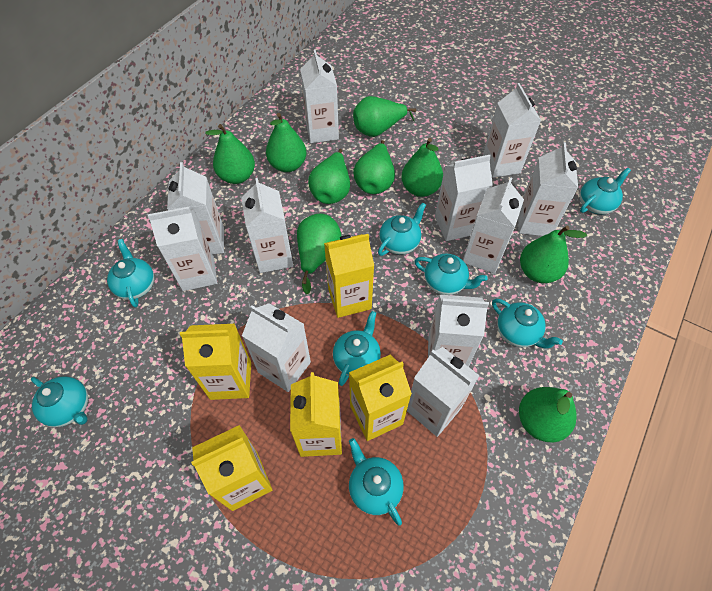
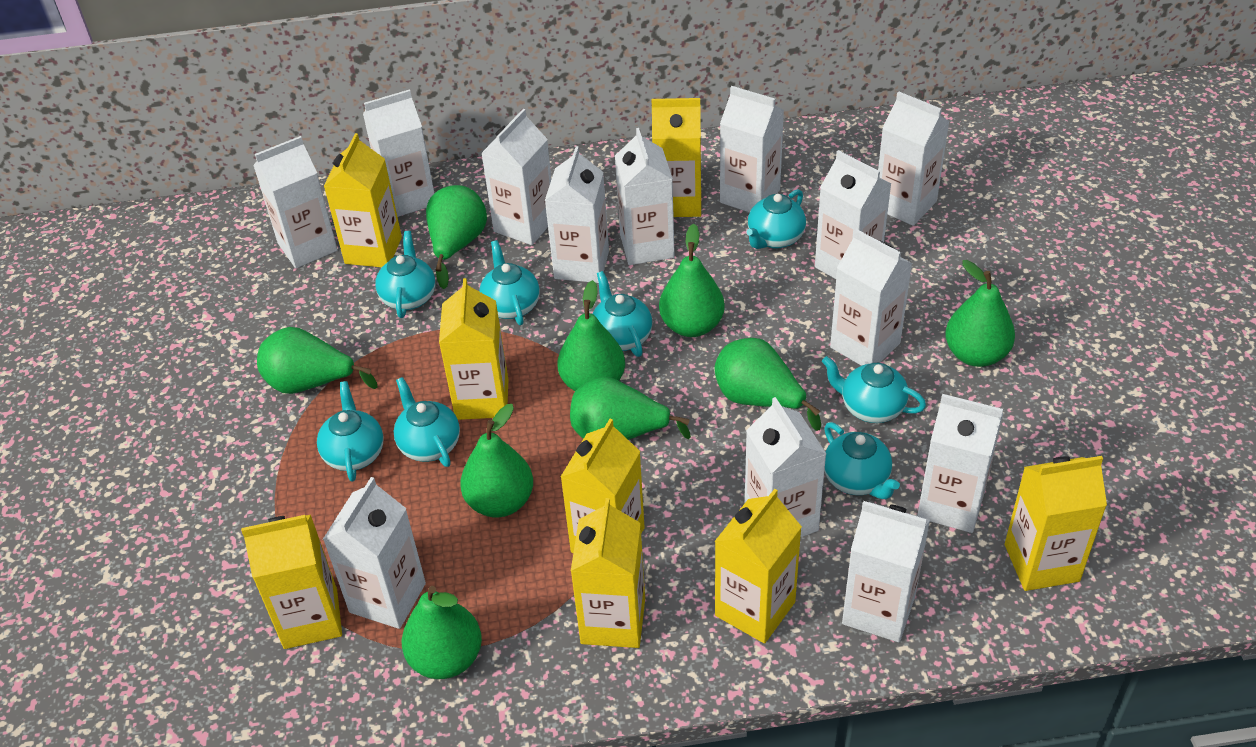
white carton: 11 -> 13
yellow carton: 5 -> 8

